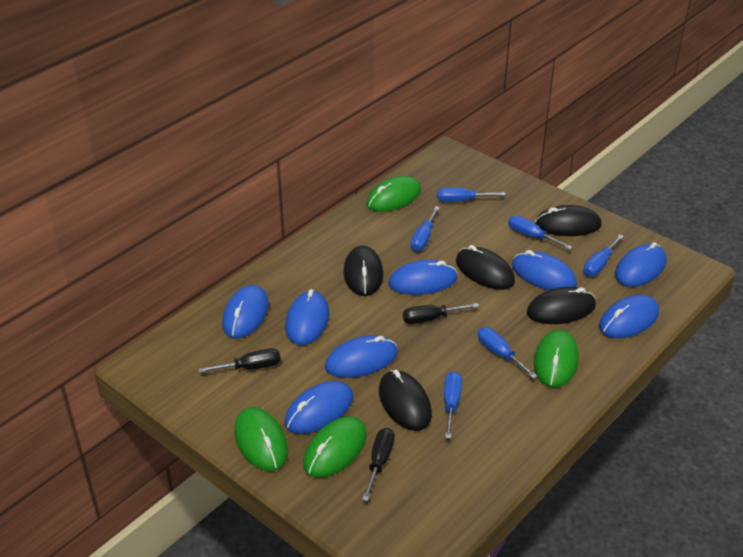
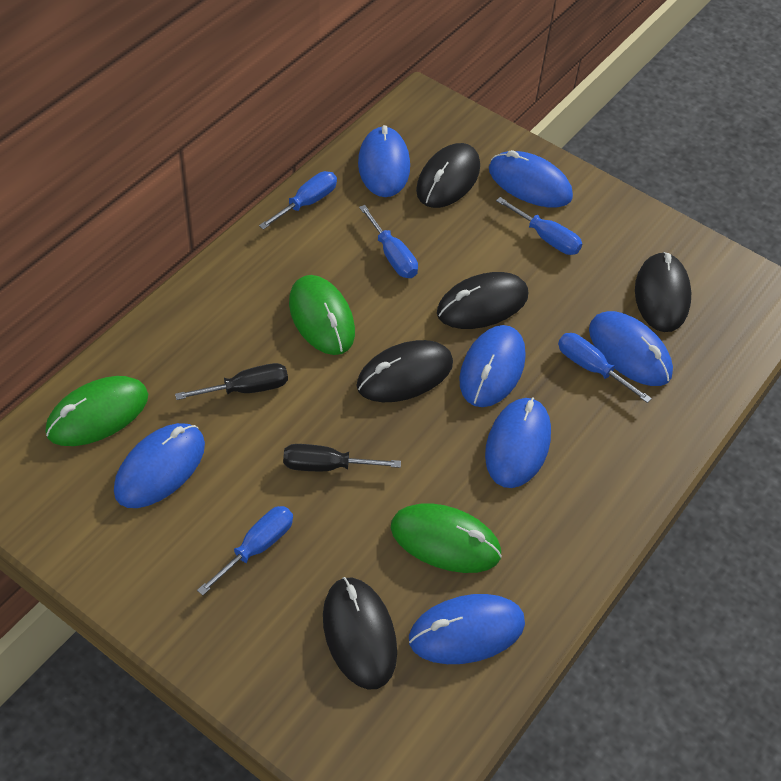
black screwdriver: 3 -> 2
blue mouse: 8 -> 7
blue screwdriver: 6 -> 5
green mouse: 4 -> 3

